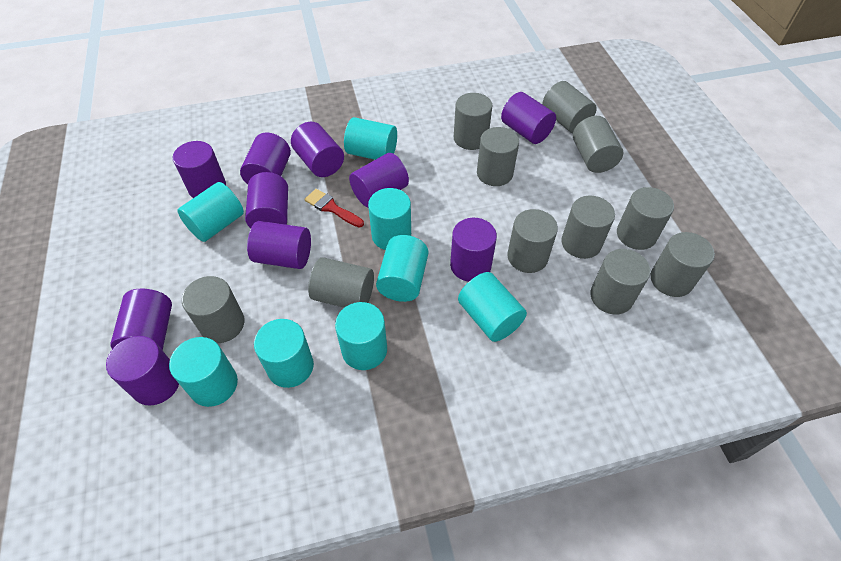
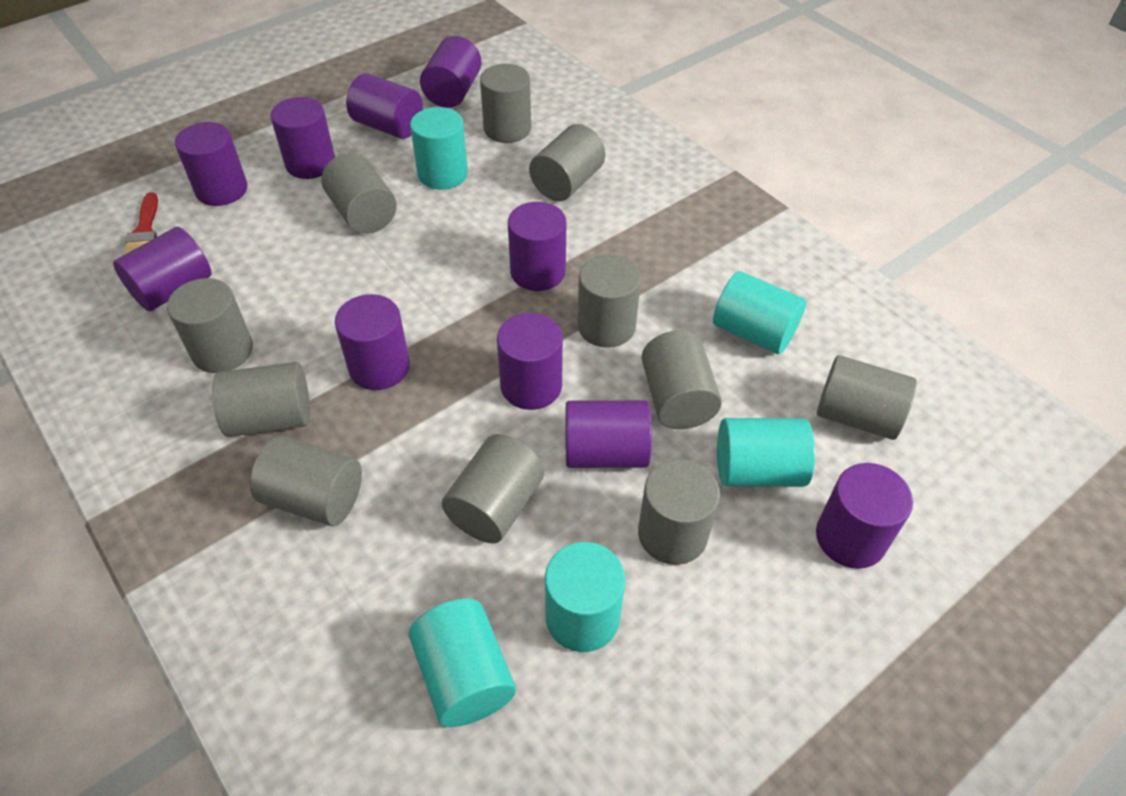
turquoise cylinder: 8 -> 5

